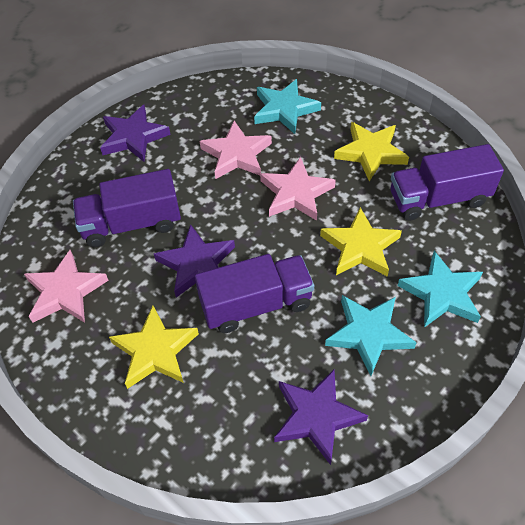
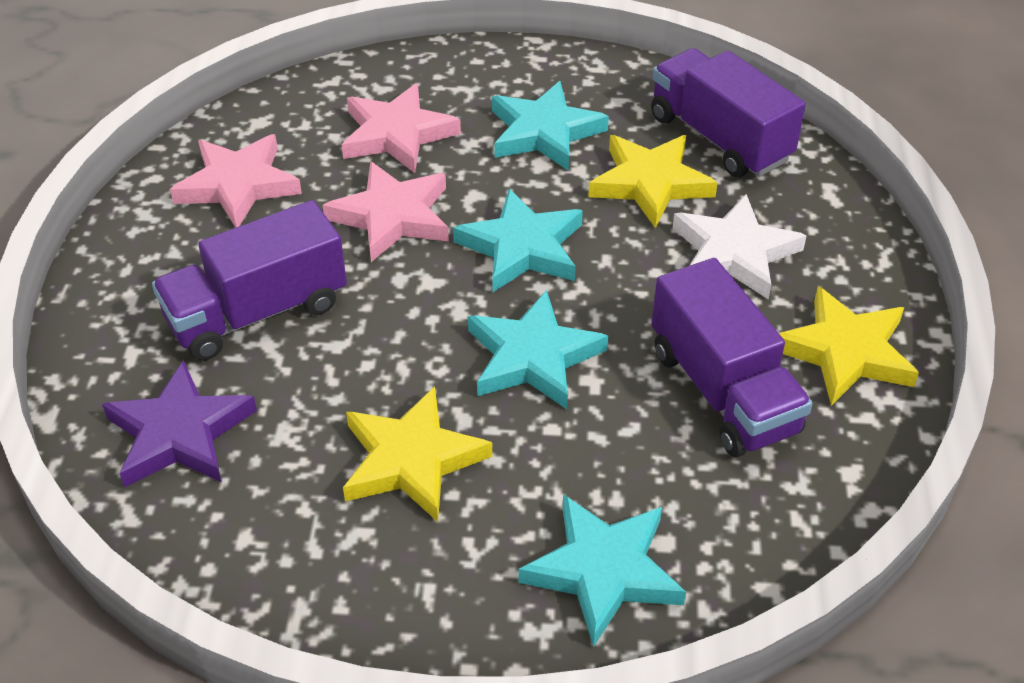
purple star: 3 -> 1
turquoise star: 3 -> 4
white star: 0 -> 1

